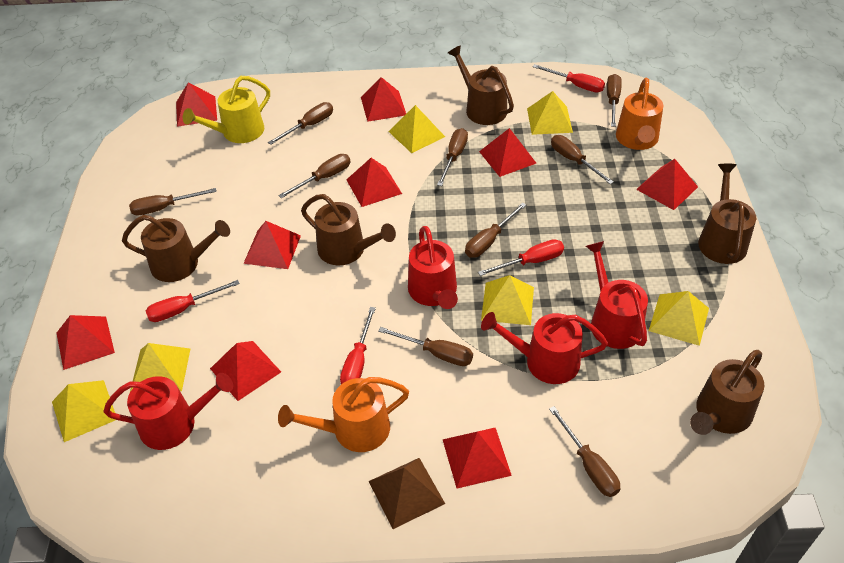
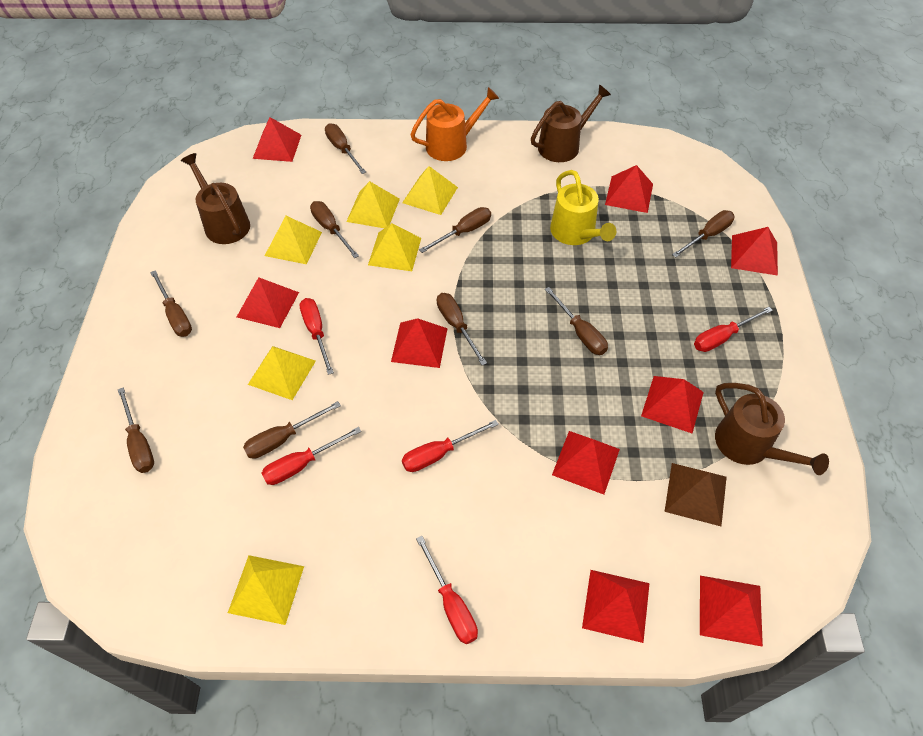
brown watering can: 5 -> 3
orange watering can: 2 -> 1
red screwdriver: 4 -> 5
red watering can: 4 -> 0

